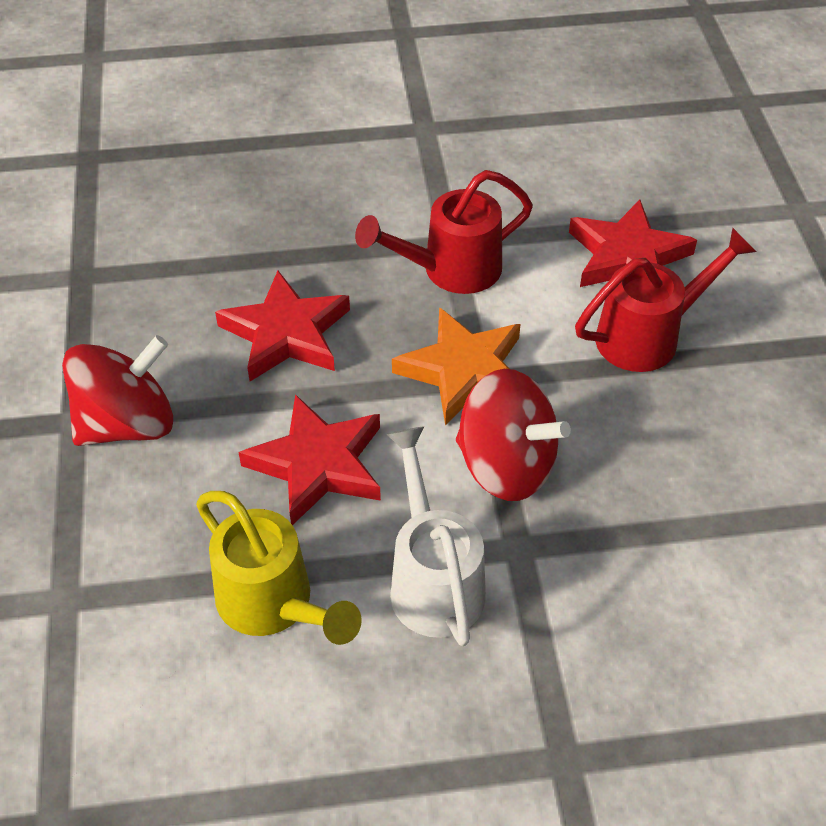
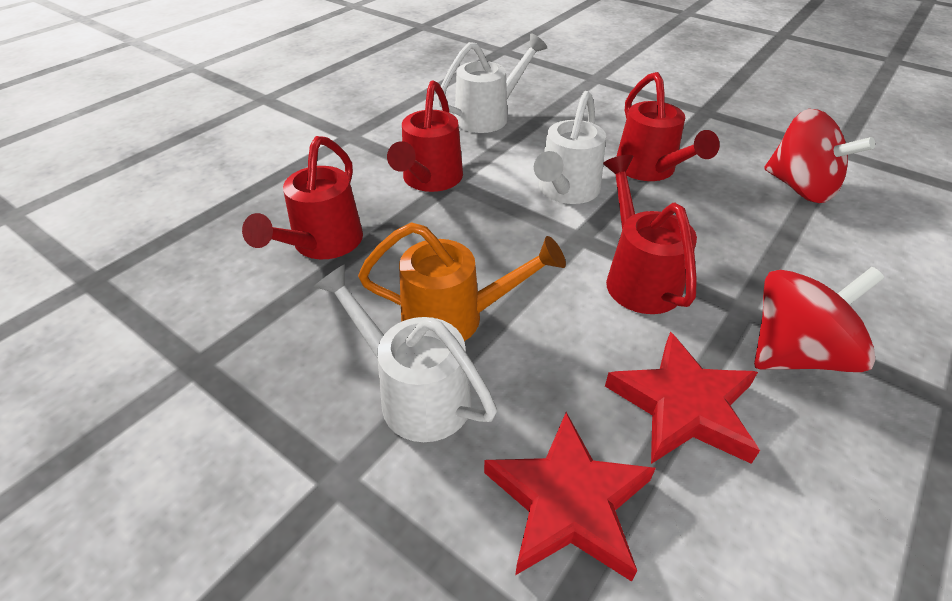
orange star: 1 -> 0
orange watering can: 0 -> 1
red star: 3 -> 2
red watering can: 2 -> 4
white watering can: 1 -> 3
yellow watering can: 1 -> 0

